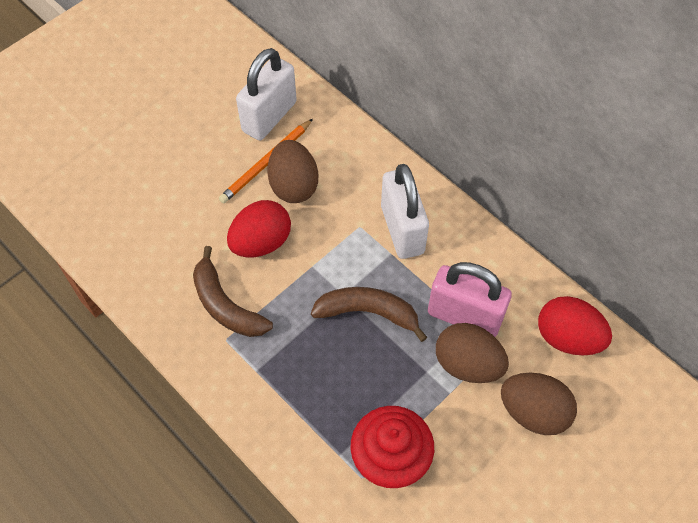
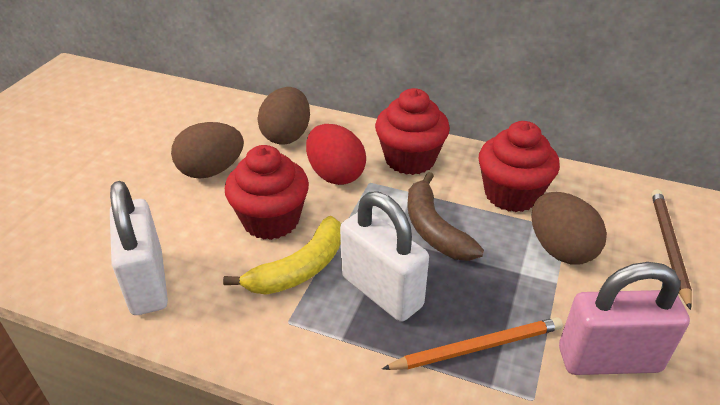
brown banana: 2 -> 1
brown pencil: 0 -> 1
red cupcake: 1 -> 3
red egg: 2 -> 1
yellow banana: 0 -> 1

